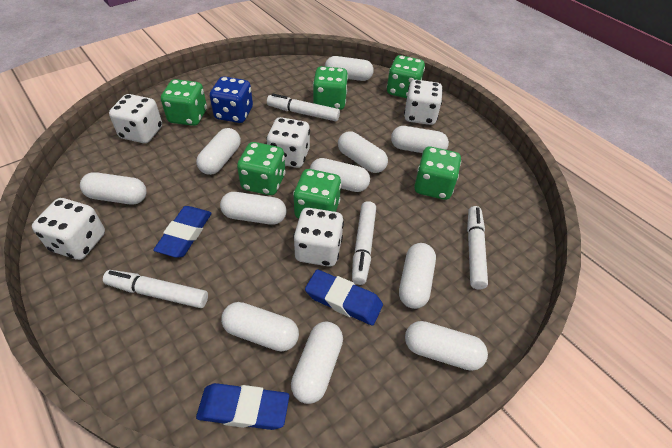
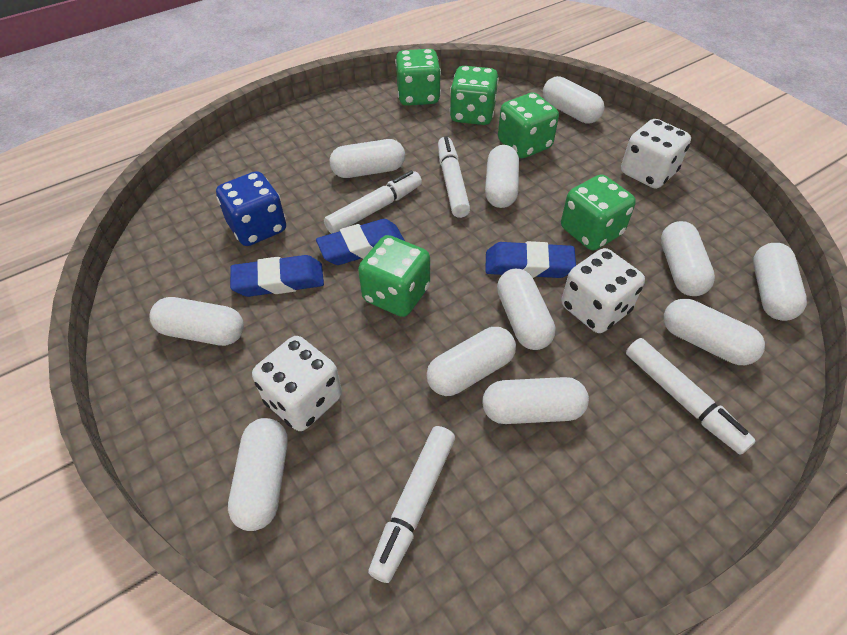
green dice: 6 -> 5
white dice: 5 -> 3

